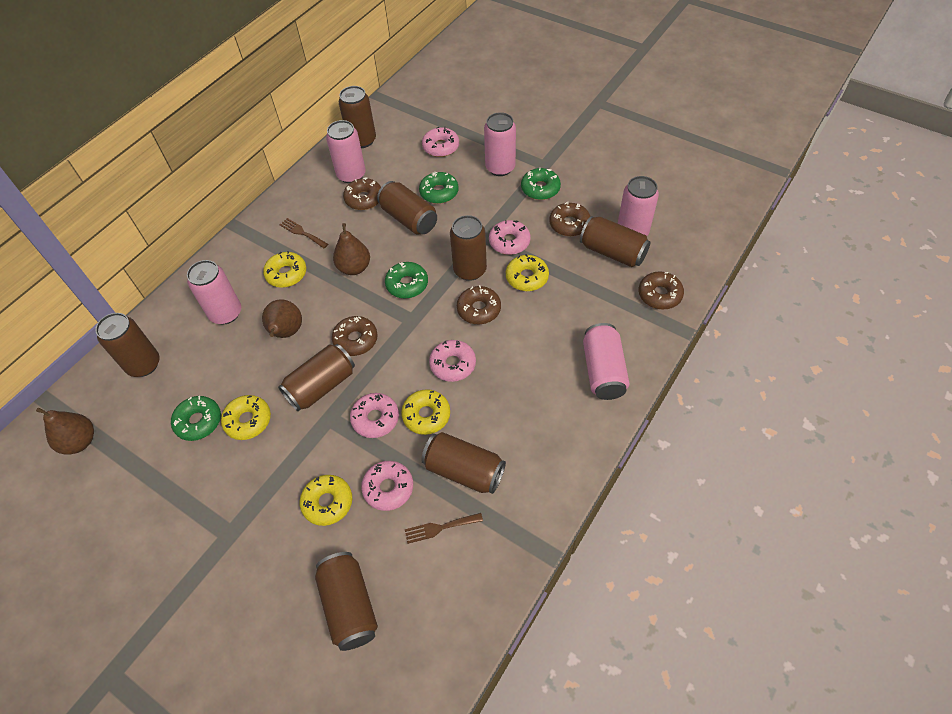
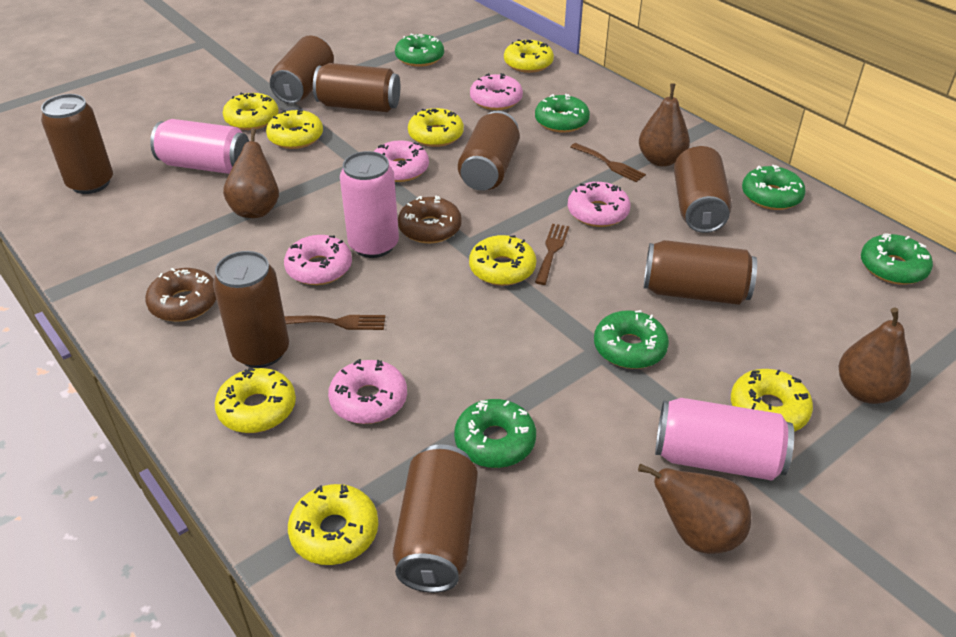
brown donut: 5 -> 2
brown fork: 2 -> 3
brown pear: 3 -> 4
green donut: 4 -> 6
pink can: 5 -> 3
yellow donut: 5 -> 8

